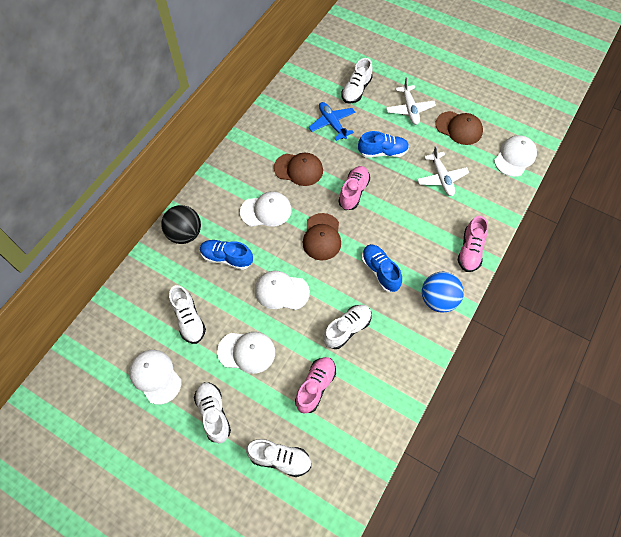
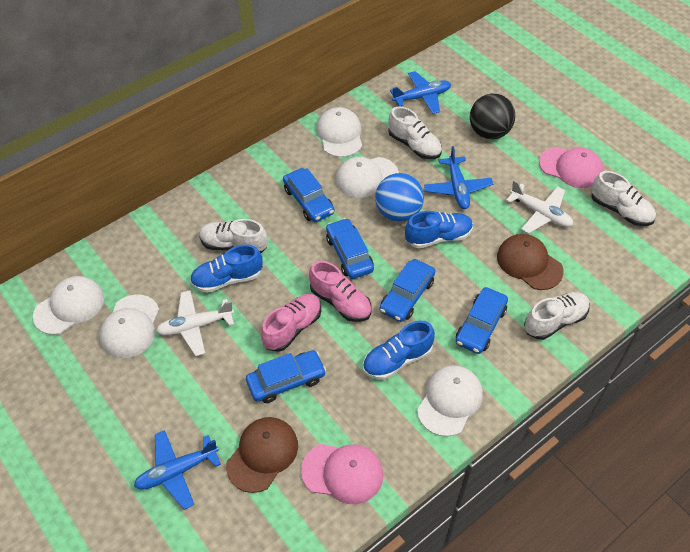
blue car: 0 -> 5
blue plane: 1 -> 3
brown cap: 3 -> 2
pink cap: 0 -> 2
pink shoe: 3 -> 2
white shoe: 5 -> 4

